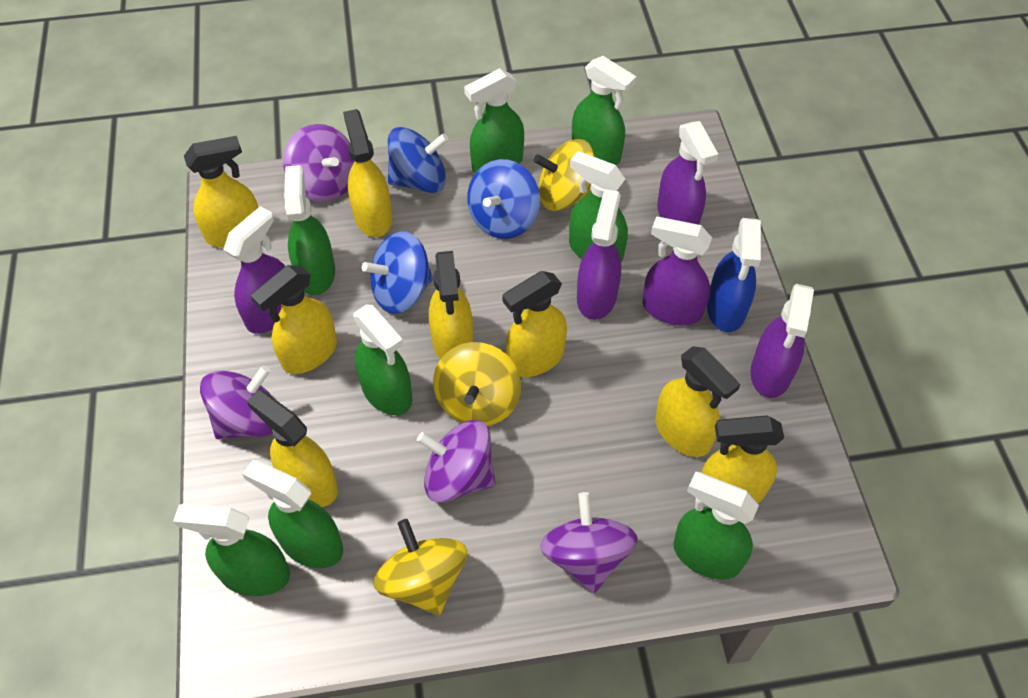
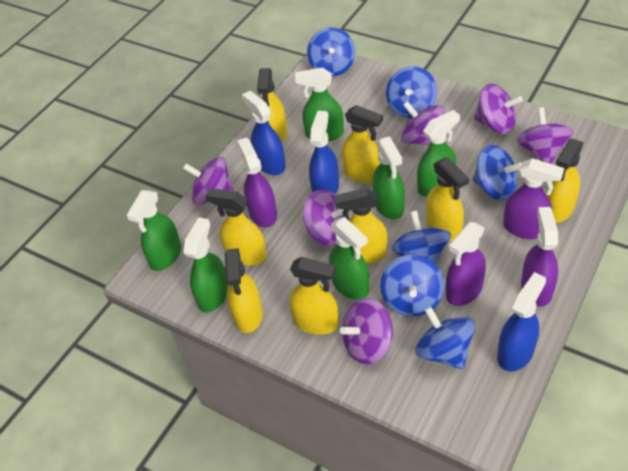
blue spinning top: 3 -> 6
blue spray bottle: 1 -> 3
green spray bottle: 8 -> 6
purple spinning top: 4 -> 6
purple spray bottle: 5 -> 4
yellow spinning top: 3 -> 0

